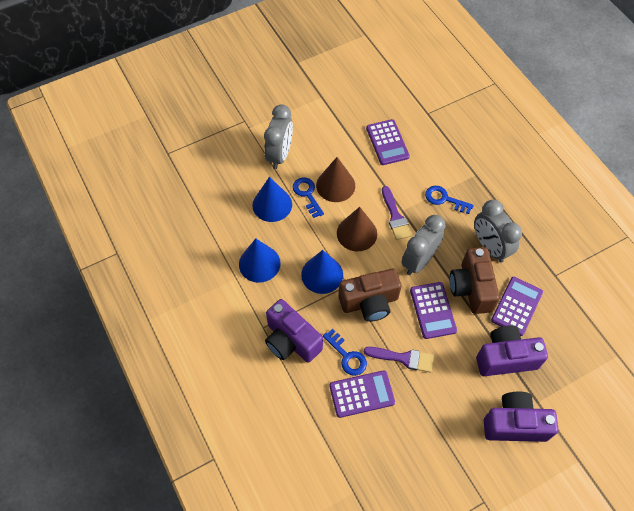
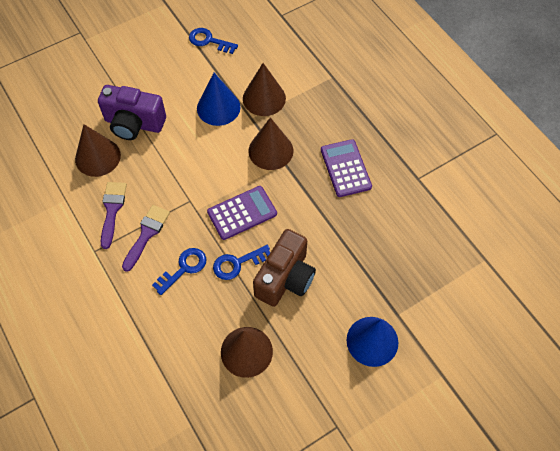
blue cone: 3 -> 2
brown camera: 2 -> 1
brown cone: 2 -> 4
grey clock: 3 -> 0
purple calculator: 4 -> 2
purple camera: 3 -> 1

